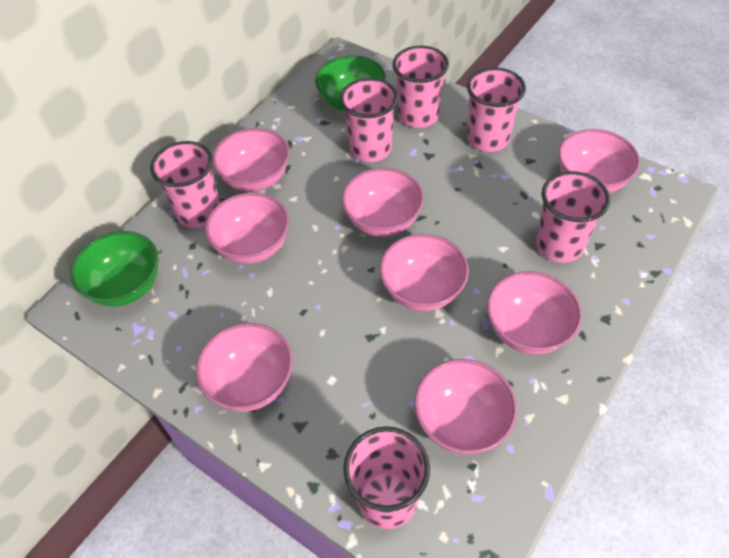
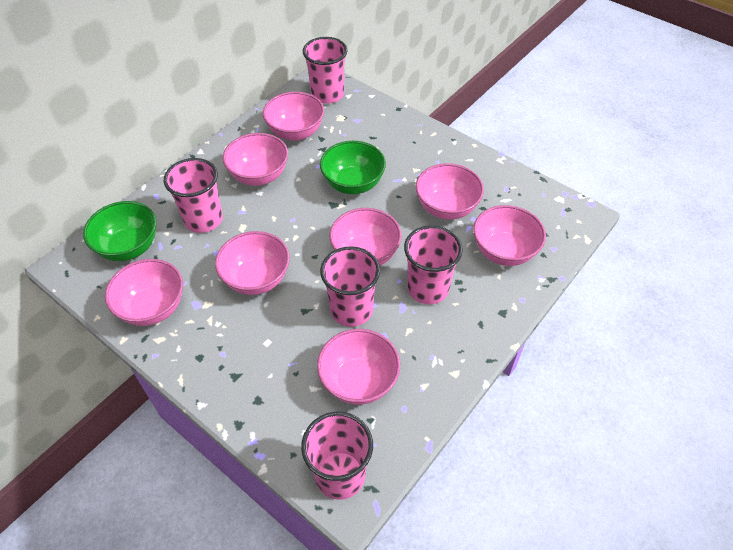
pink cup: 6 -> 5

